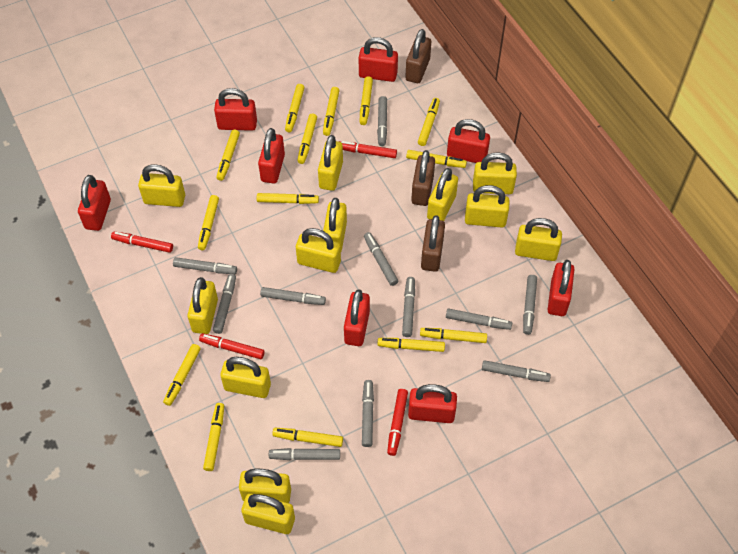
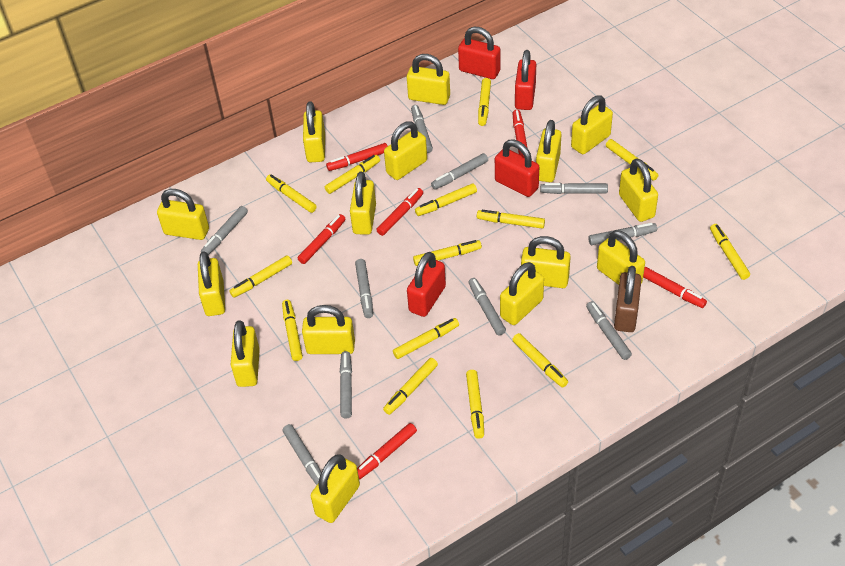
brown padlock: 3 -> 1
grey marker: 11 -> 10
red marker: 4 -> 6
red padlock: 8 -> 4
yellow padlock: 12 -> 15

